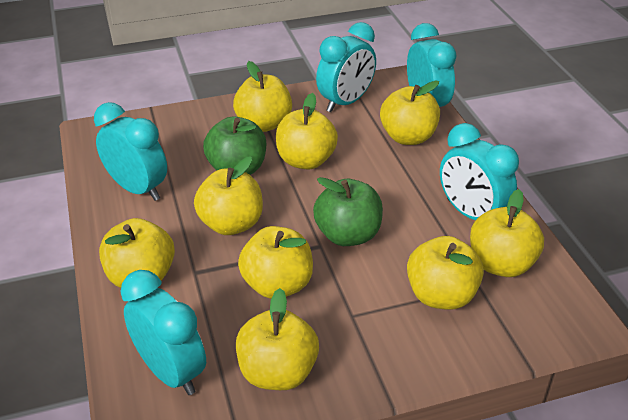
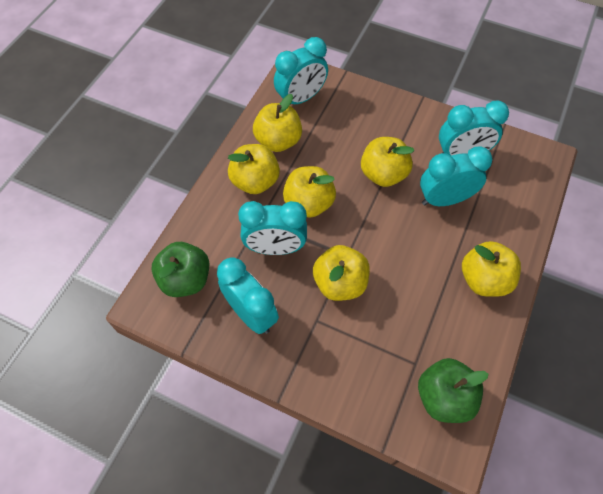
yellow apple: 9 -> 6

